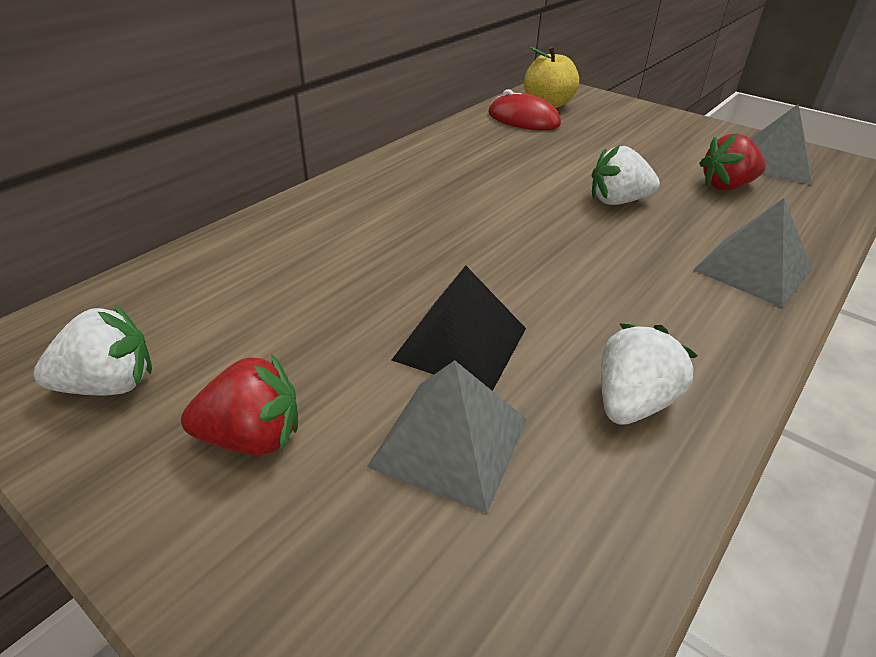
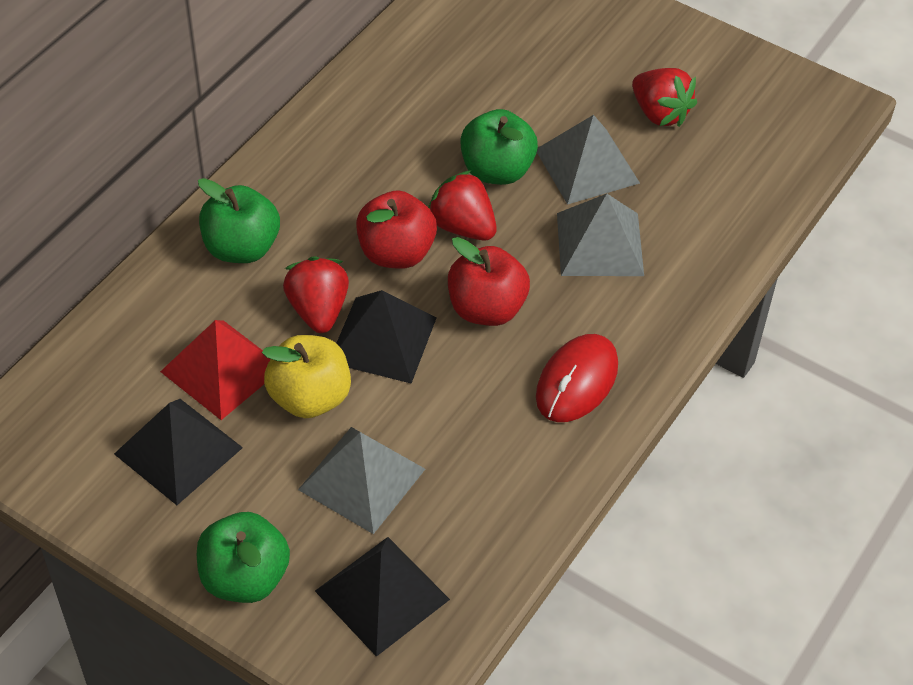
black pyramid: 1 -> 3
green apple: 0 -> 3
red apple: 0 -> 2
red pyramid: 0 -> 1
red strawberry: 2 -> 3
white strawberry: 3 -> 0

